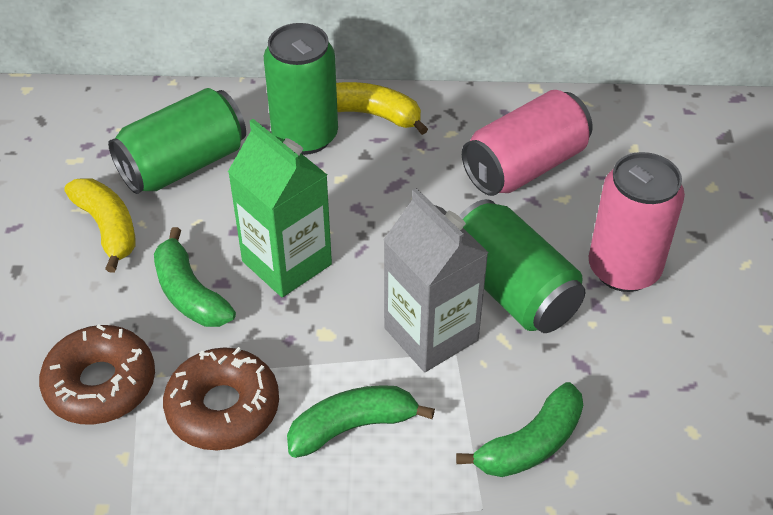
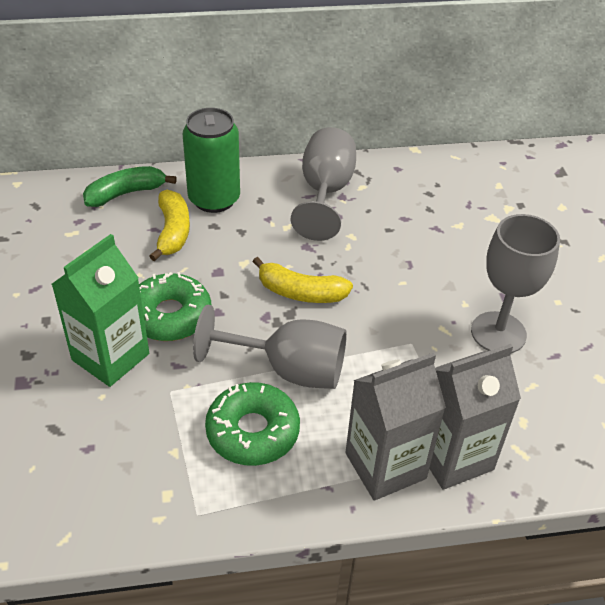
brown donut: 2 -> 0
green banana: 3 -> 1
green can: 3 -> 1
green donut: 0 -> 2
grey carton: 1 -> 2
grey goblet: 0 -> 3
pink can: 2 -> 0

